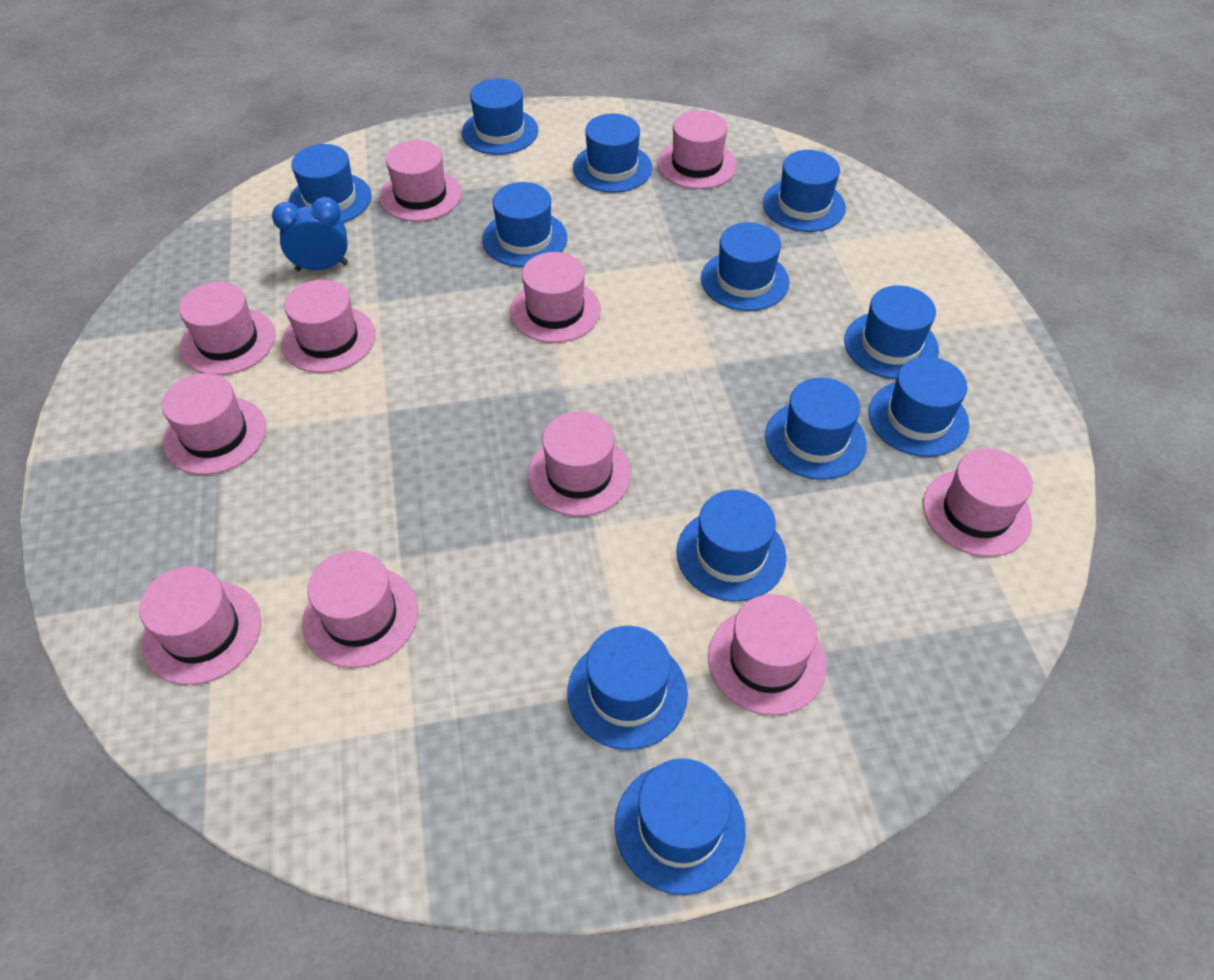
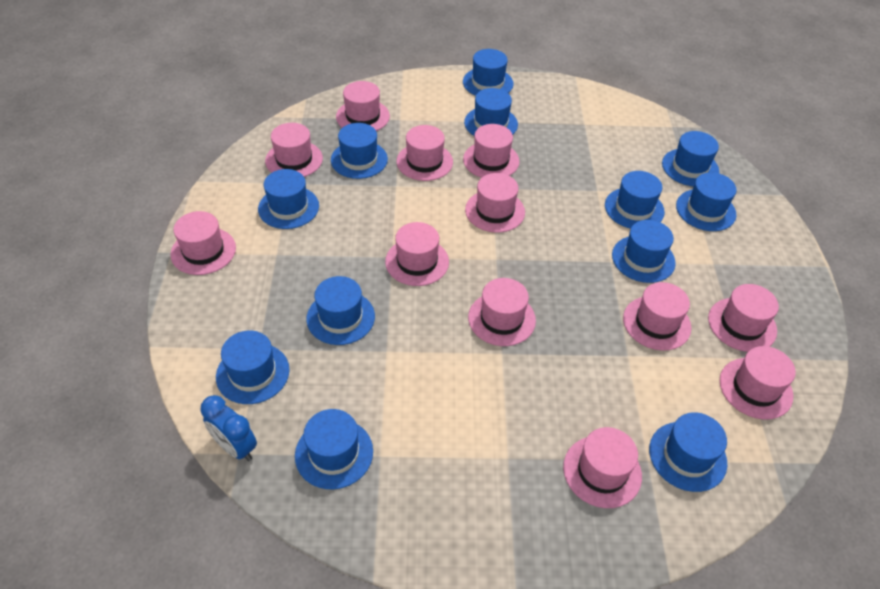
pink hat: 11 -> 12

